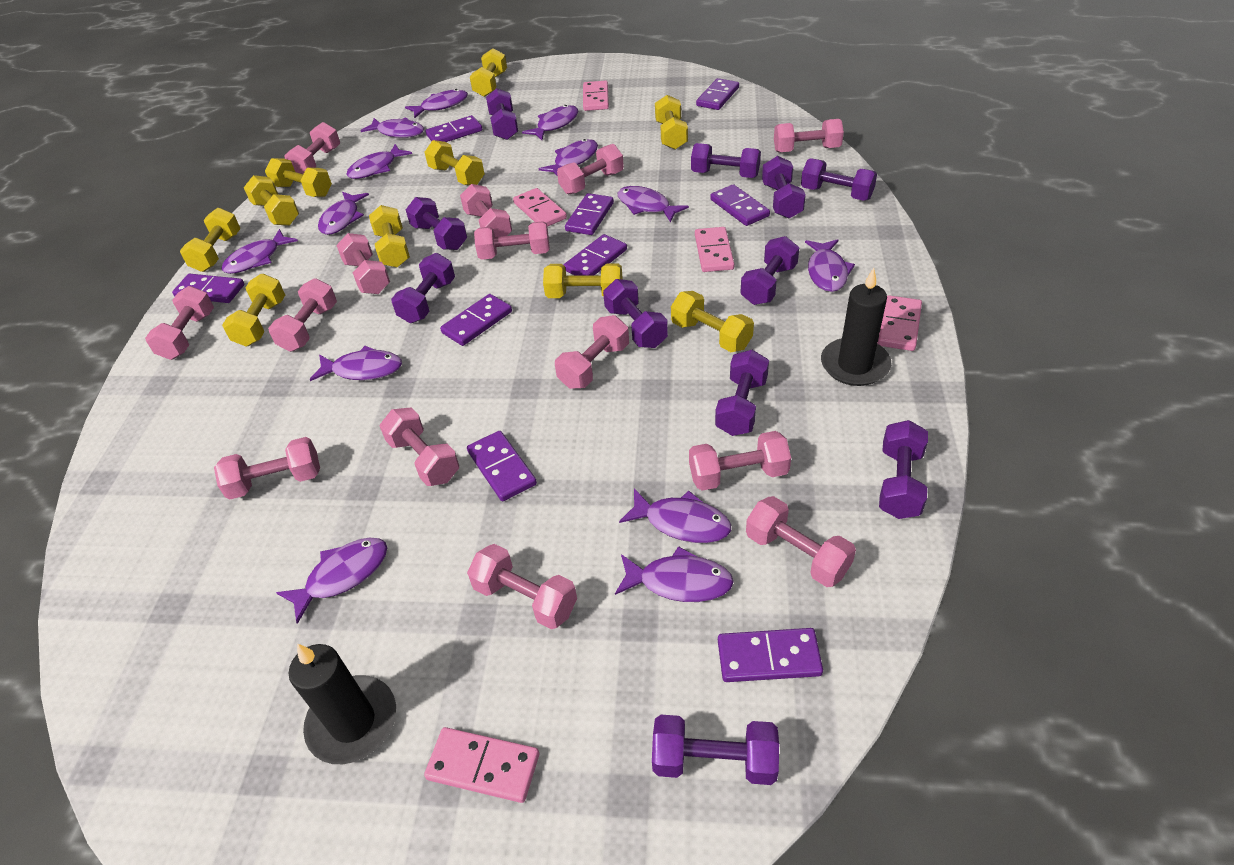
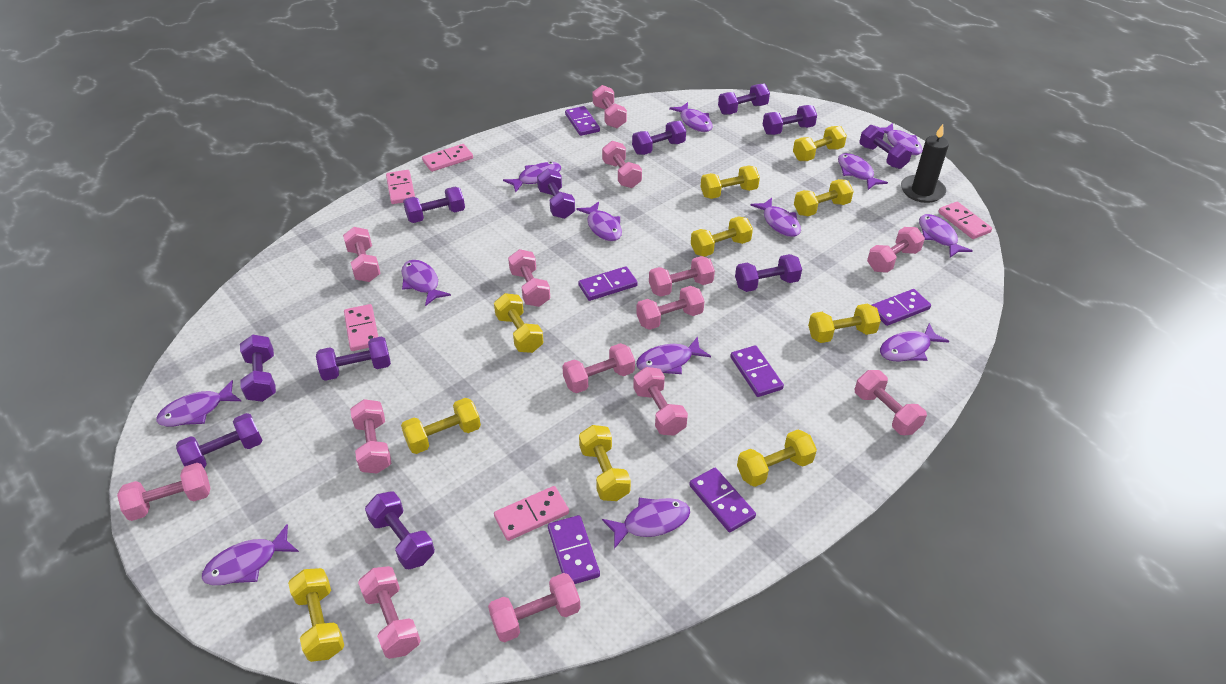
black candle: 2 -> 1
purple domino: 9 -> 6

